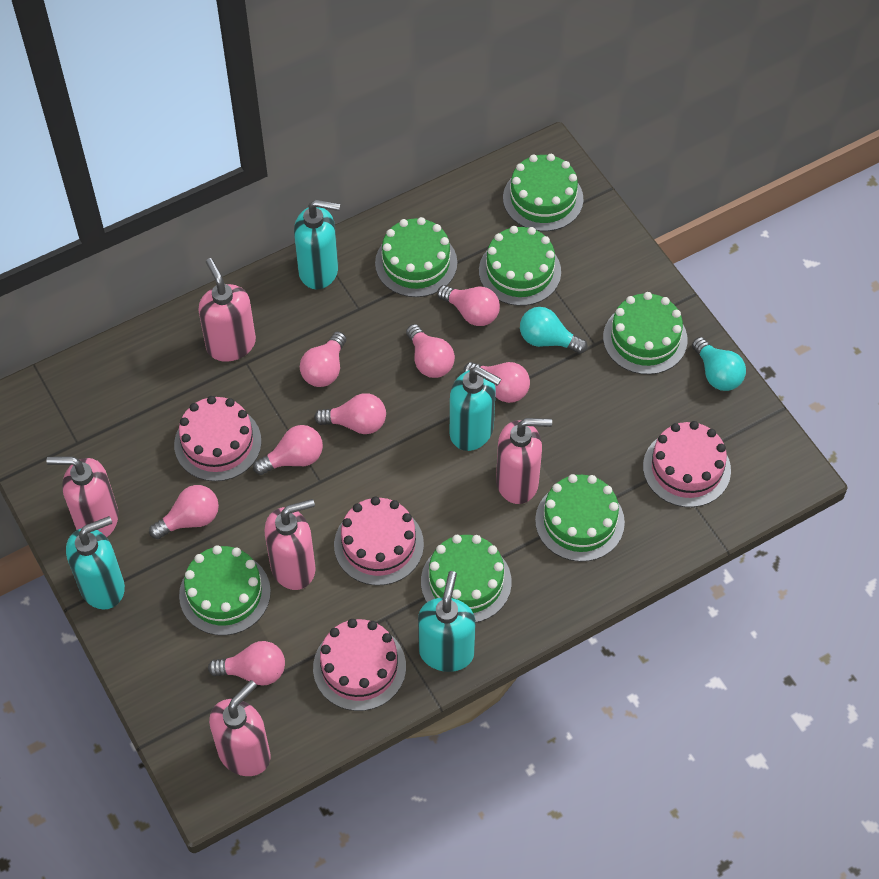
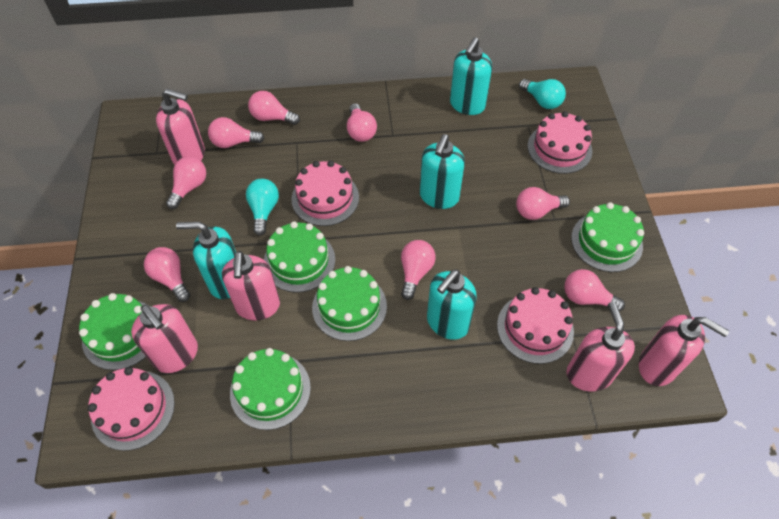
green cake: 7 -> 5

